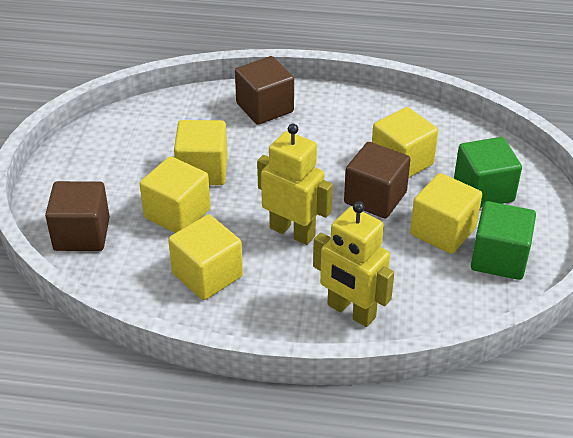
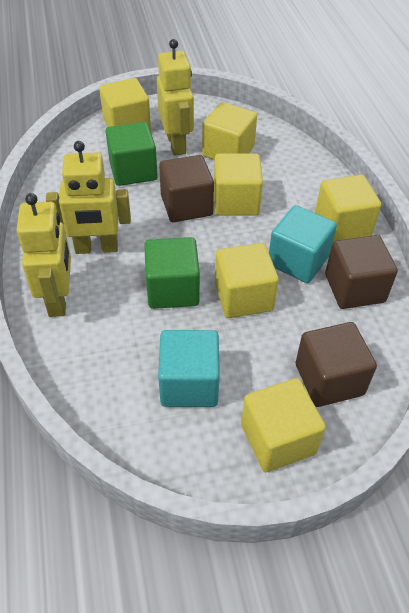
turquoise cube: 0 -> 2
yellow cube: 5 -> 6
yellow robot: 2 -> 3

